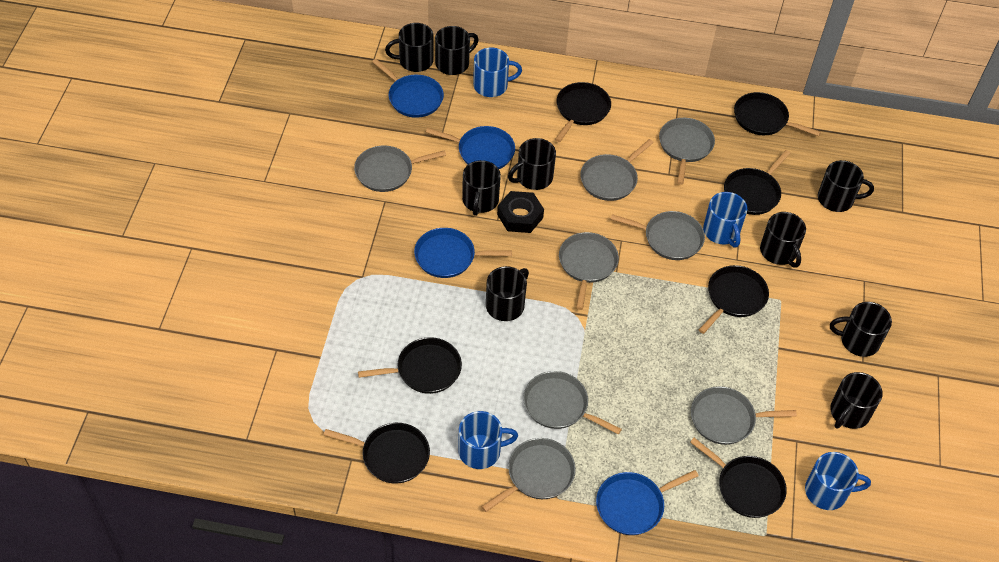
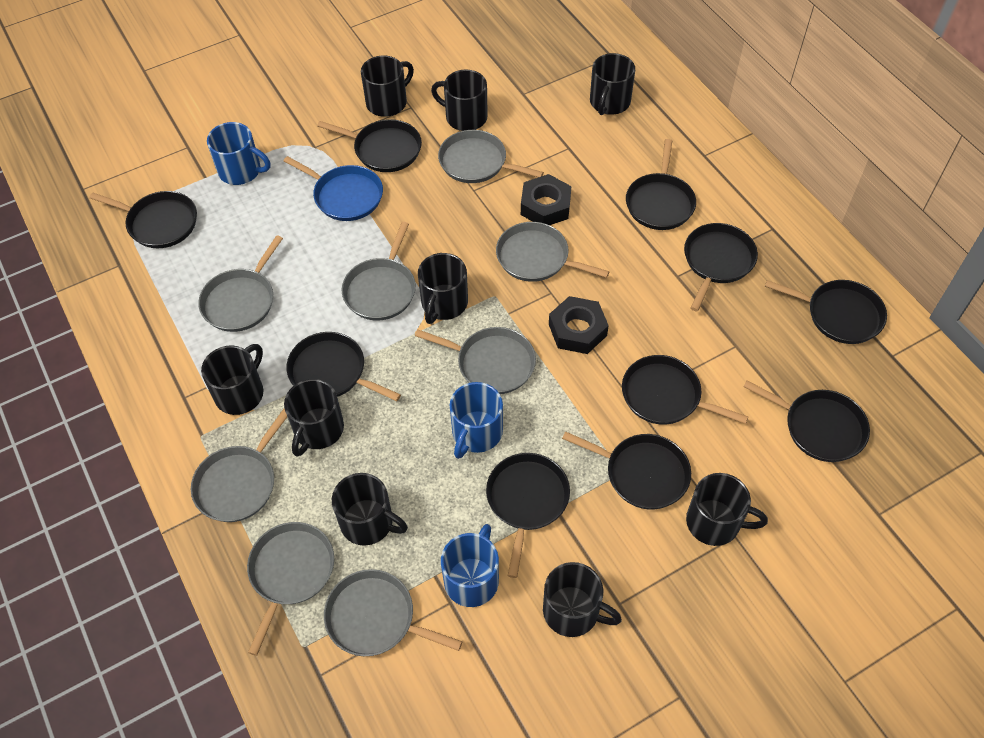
black nut: 1 -> 2
black pan: 7 -> 10
blue mug: 4 -> 3
blue pan: 4 -> 1

